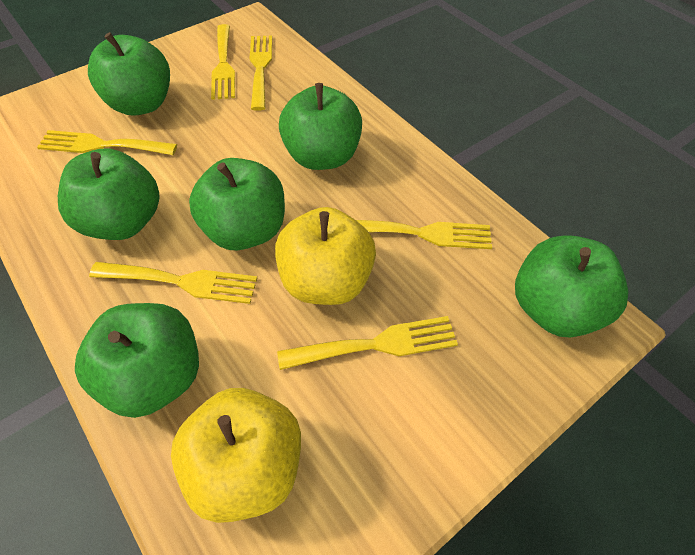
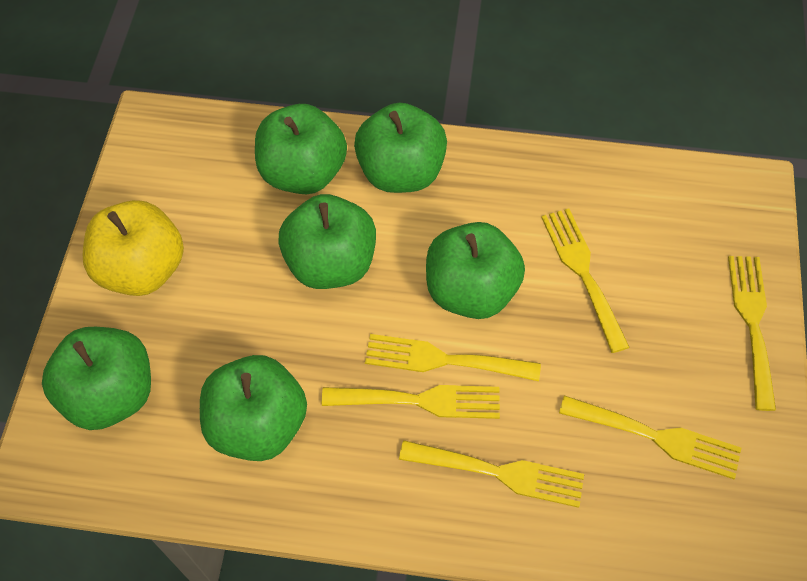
yellow apple: 2 -> 1

